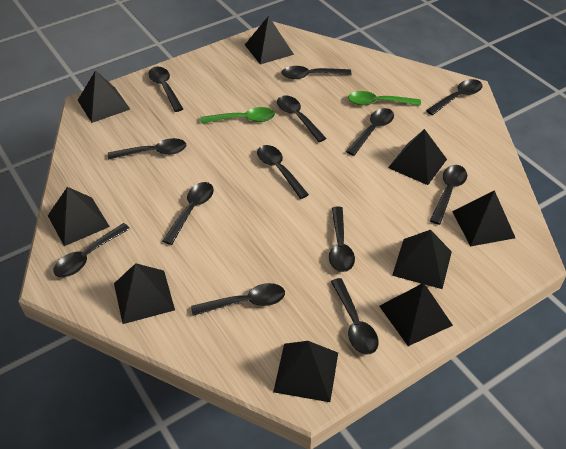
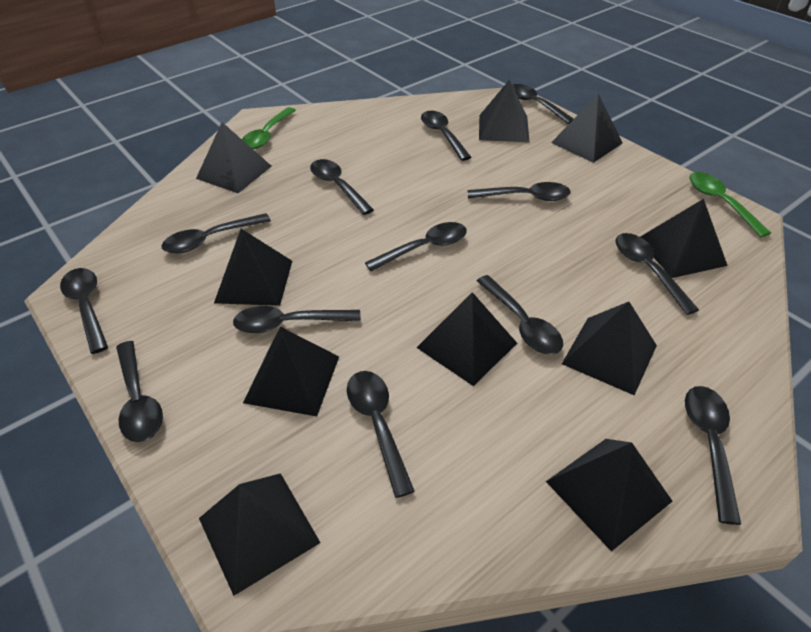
black pyramid: 9 -> 10

